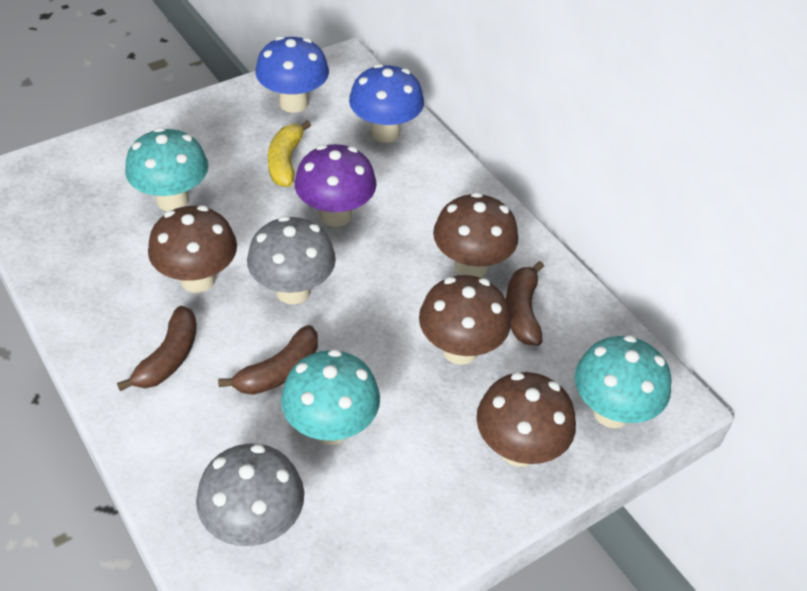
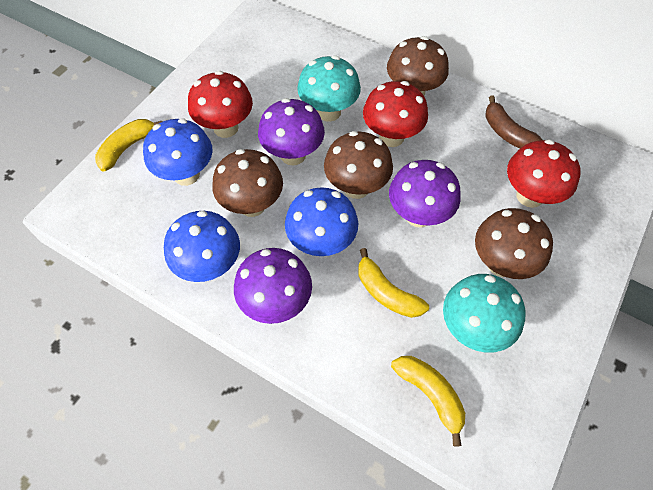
blue mushroom: 2 -> 3
brown banana: 3 -> 1
grey mushroom: 2 -> 0
purple mushroom: 1 -> 3
red mushroom: 0 -> 3
turquoise mushroom: 3 -> 2
yellow banana: 1 -> 3

